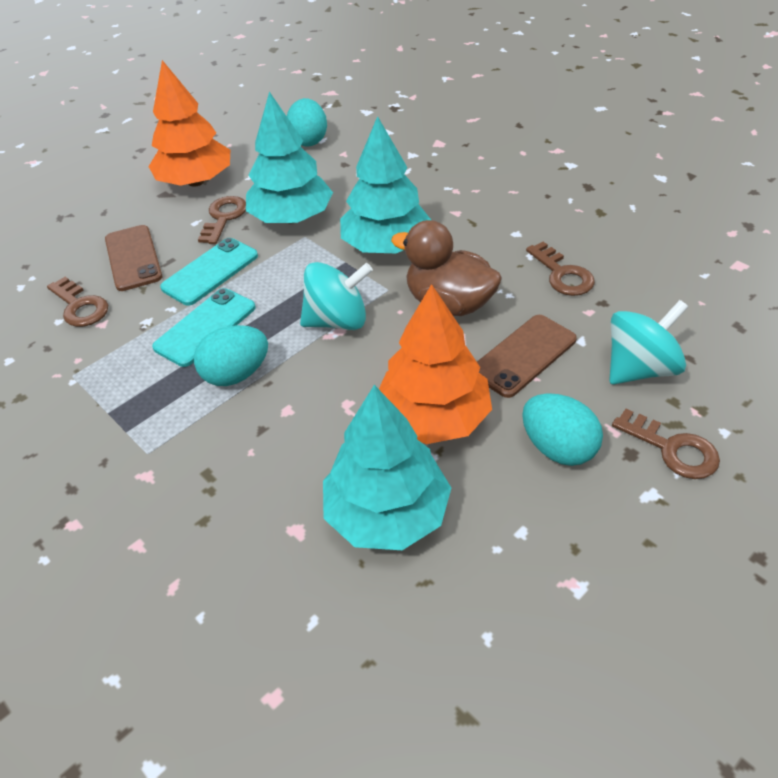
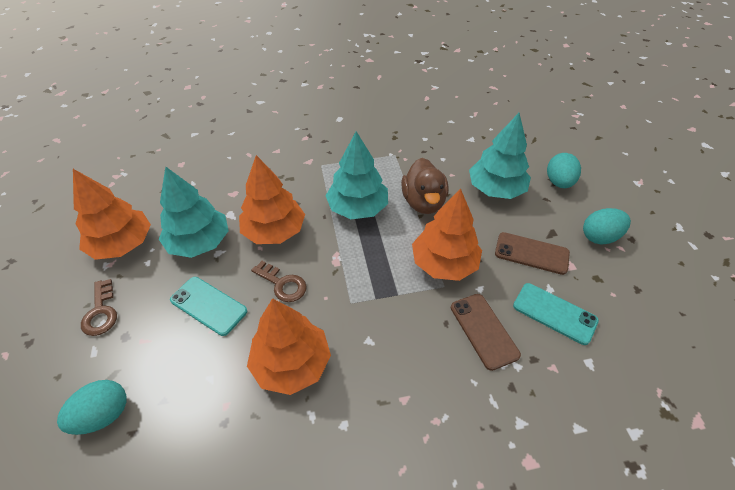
brown key: 4 -> 2
orange tree: 2 -> 4
turquoise spinning top: 2 -> 0

